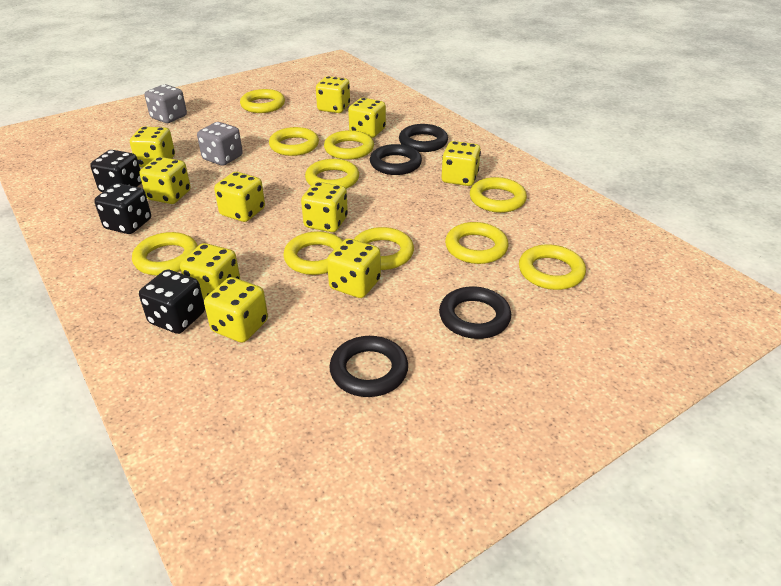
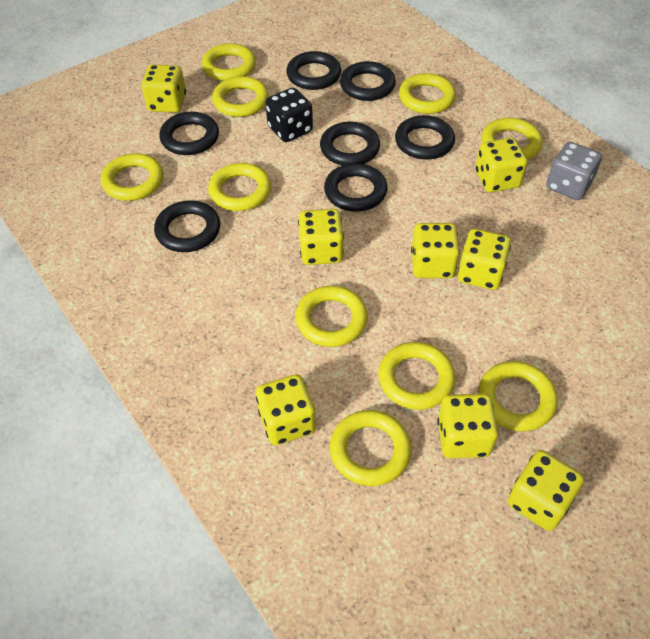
black dice: 3 -> 1
black ring: 4 -> 7
grey dice: 2 -> 1
yellow dice: 10 -> 8

